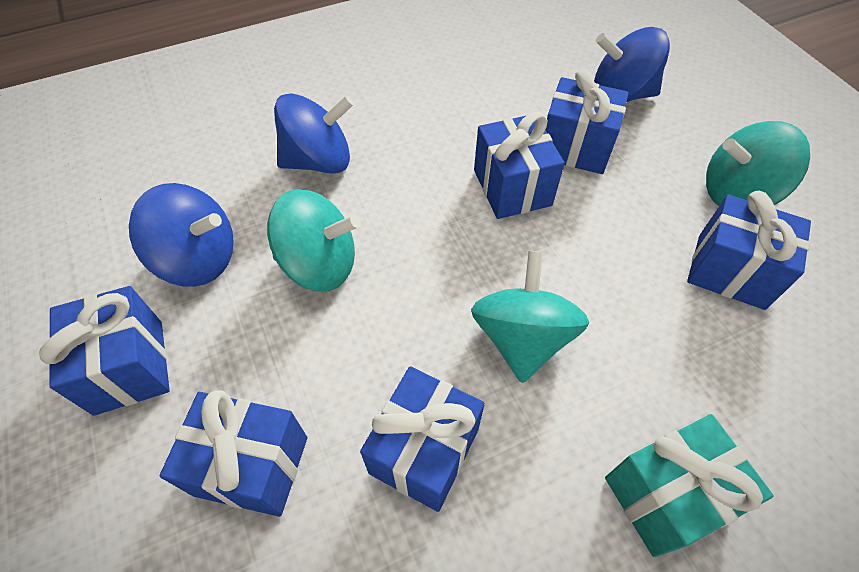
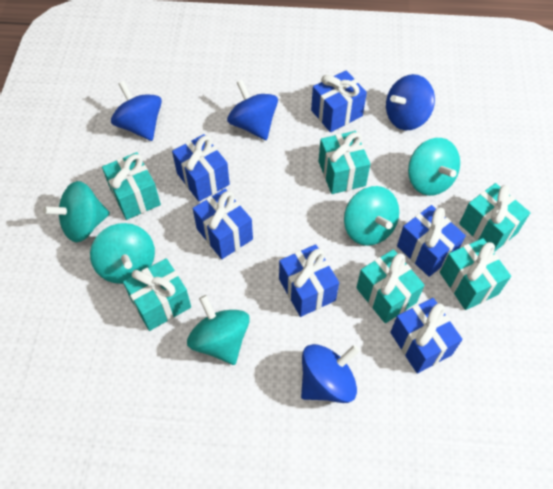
blue spinning top: 3 -> 4
turquoise gift: 1 -> 6
turquoise spinning top: 3 -> 5

